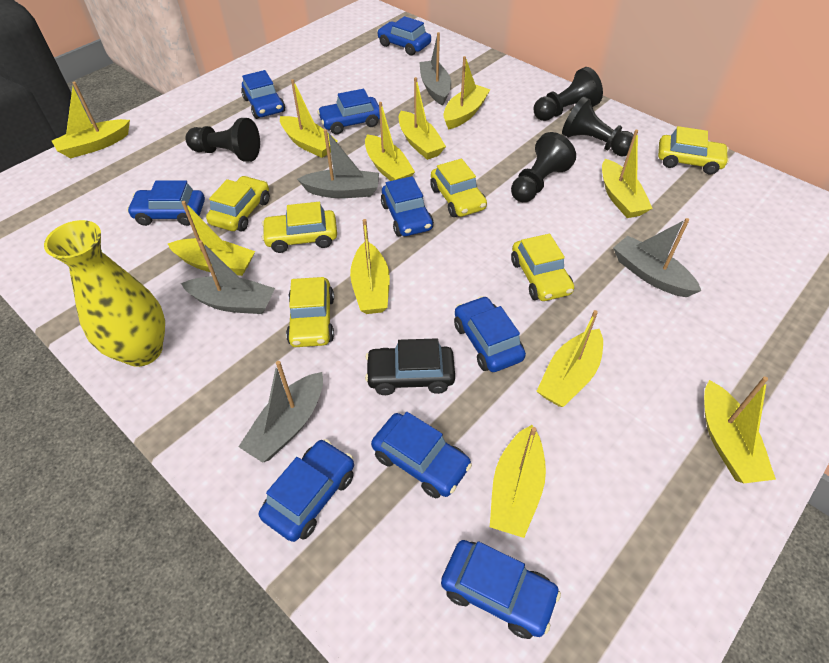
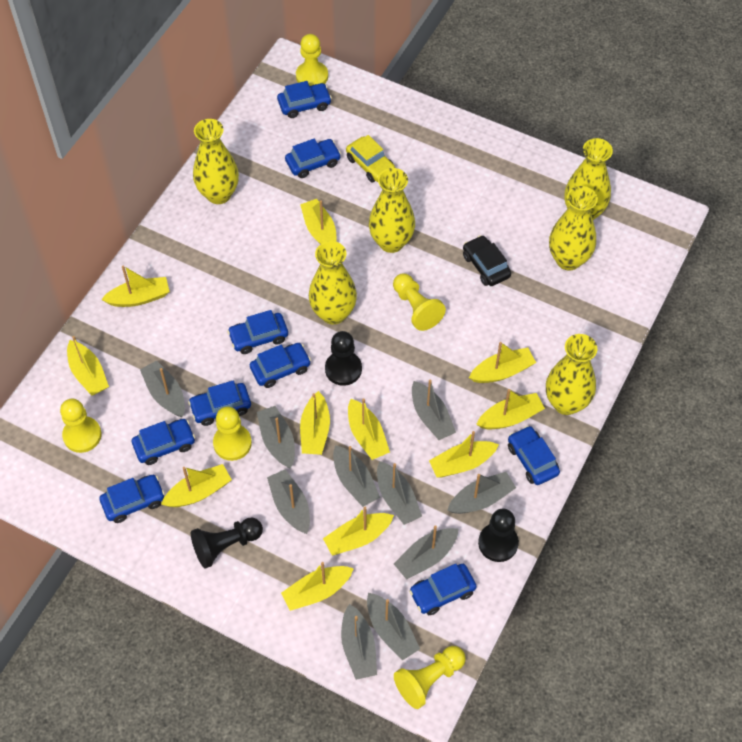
black pawn: 4 -> 3
grey boat: 5 -> 10
yellow car: 6 -> 1
yellow pawn: 0 -> 5
yellow vase: 1 -> 6

